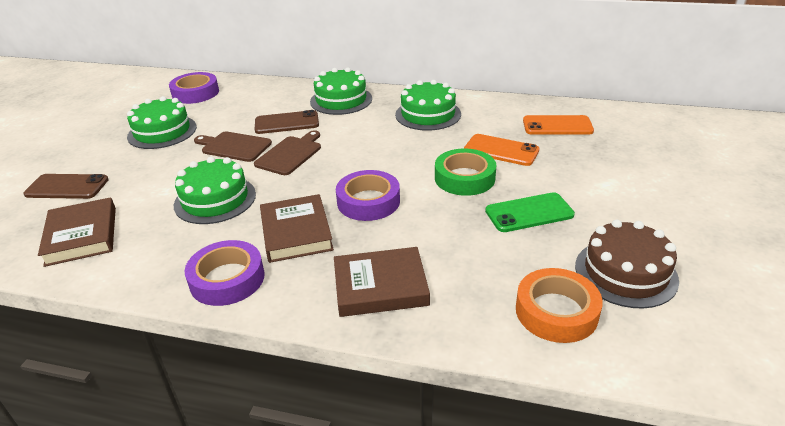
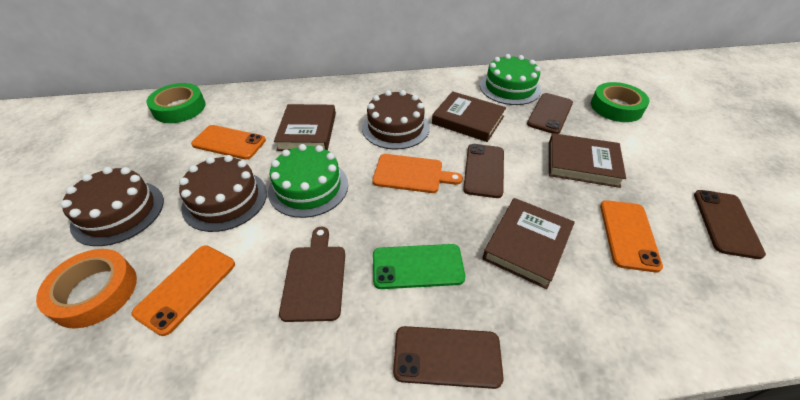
brown book: 3 -> 4
brown cake: 1 -> 3
brown cutting board: 2 -> 1
brown phone: 2 -> 4
green cake: 4 -> 2
green tape: 1 -> 2
orange cutting board: 0 -> 1
orange phone: 2 -> 3
purple tape: 3 -> 0

